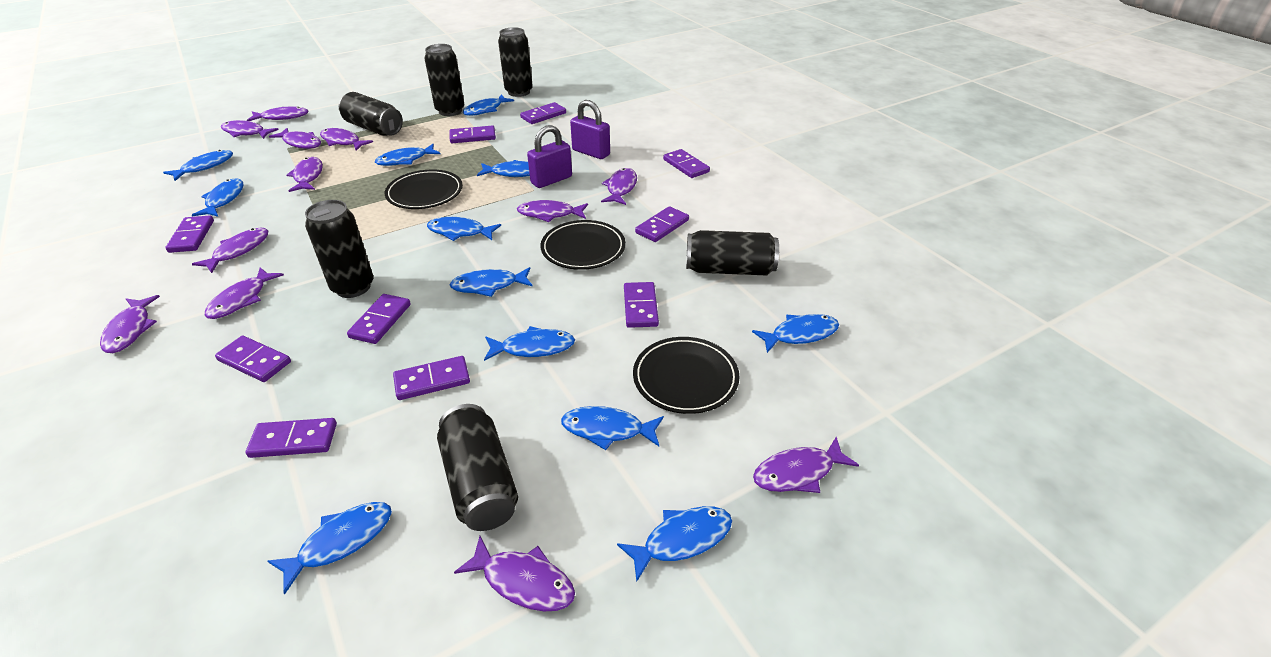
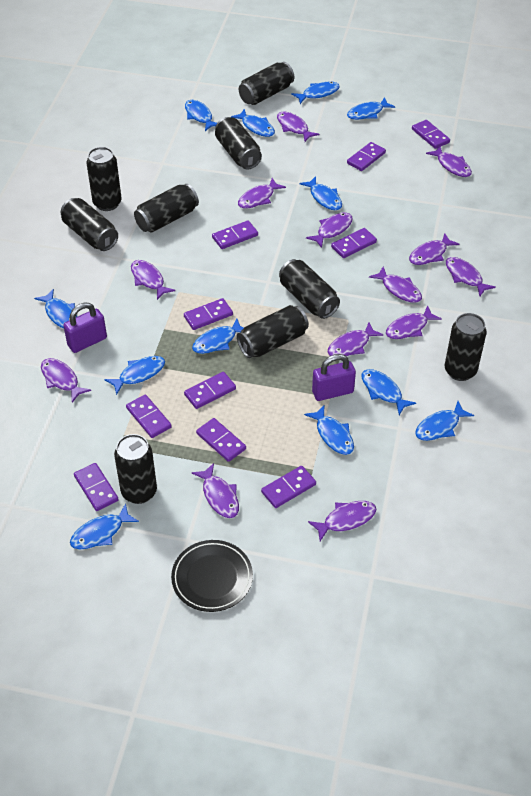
black can: 6 -> 9
black plate: 3 -> 1
purple fish: 12 -> 13

